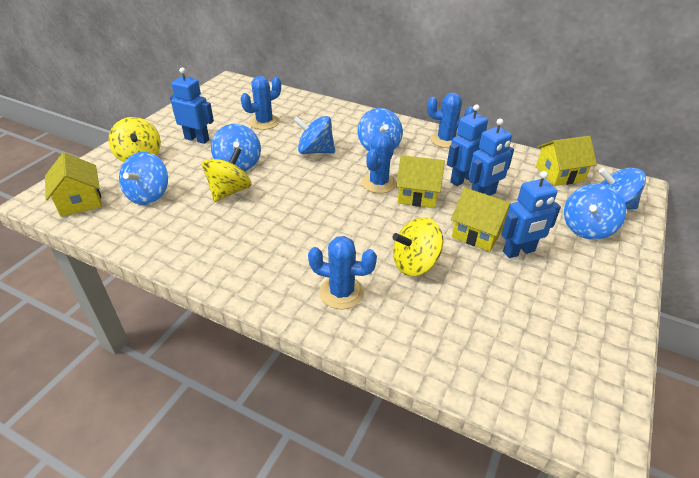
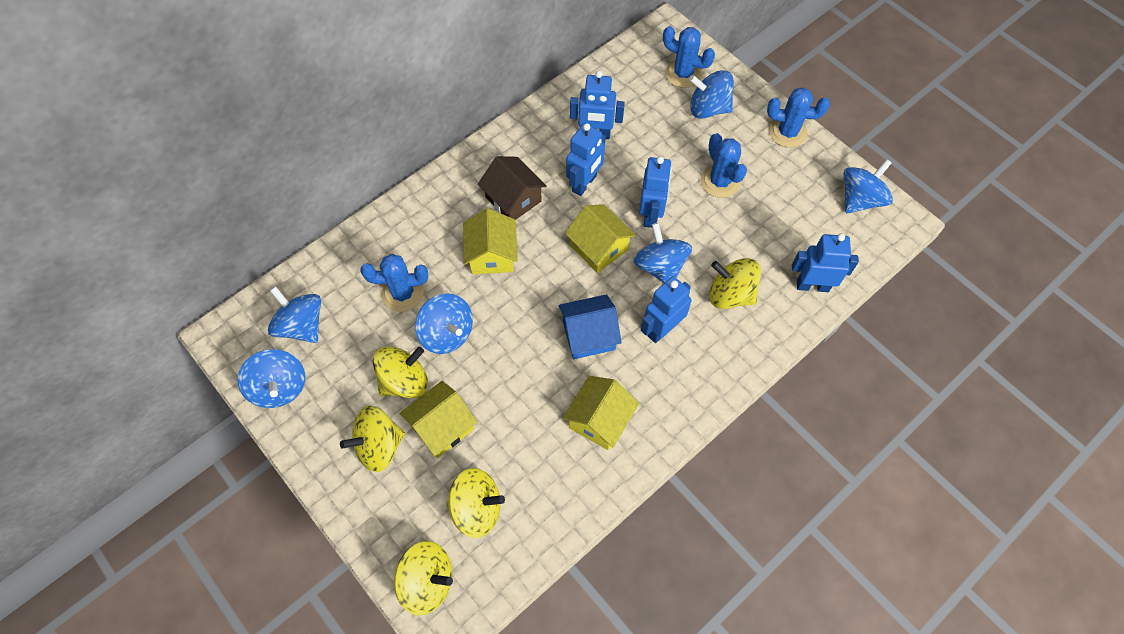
blue house: 0 -> 1
blue robot: 4 -> 5
brown house: 0 -> 1
yellow spinning top: 3 -> 5

